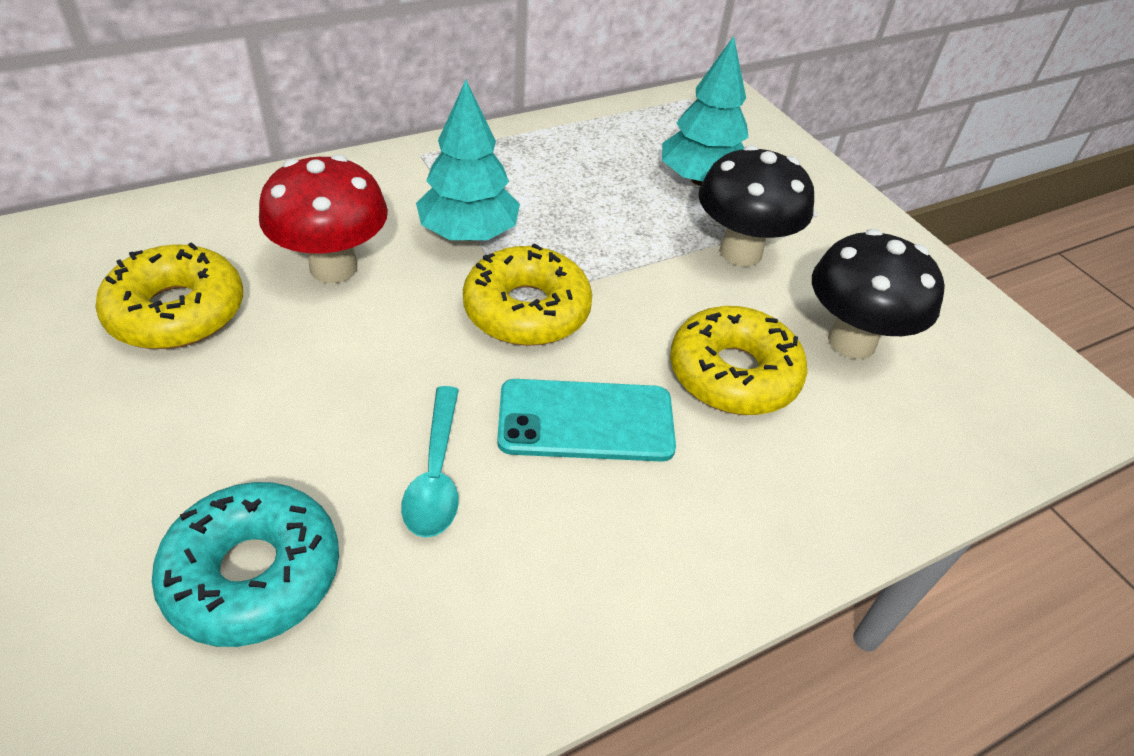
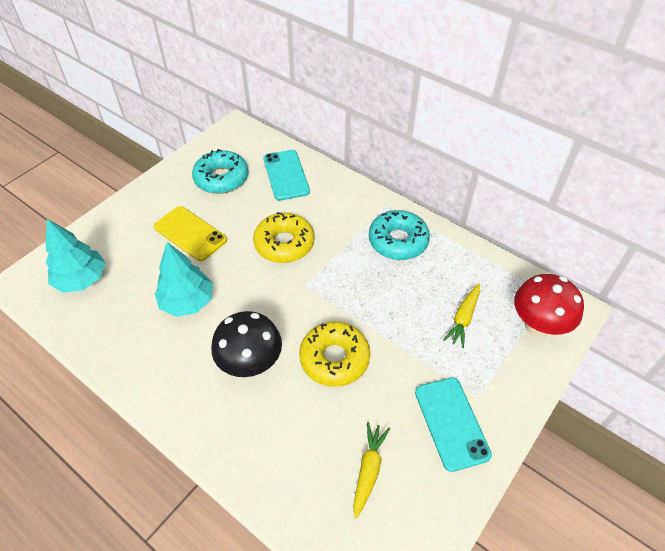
black mushroom: 2 -> 1
turquoise donut: 1 -> 2
turquoise phone: 1 -> 2
turquoise spoon: 1 -> 0
yellow carrot: 0 -> 2
yellow donut: 3 -> 2
yellow phone: 0 -> 1

